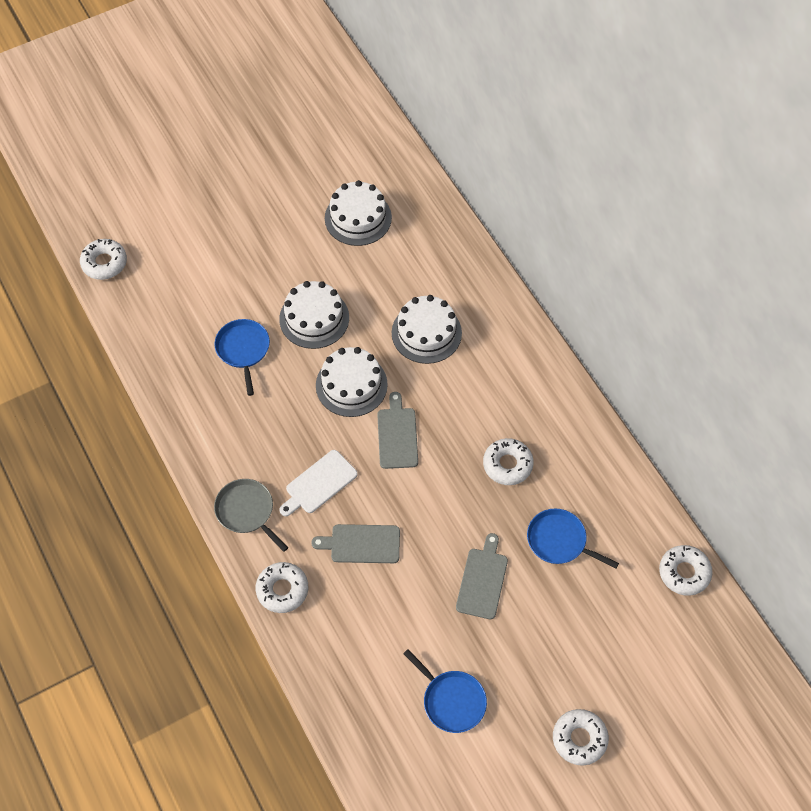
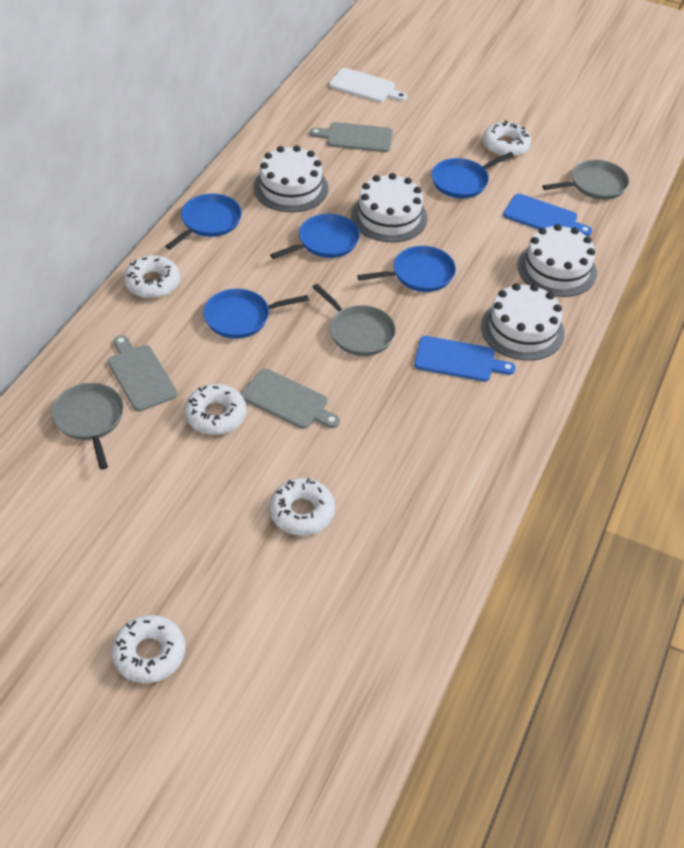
blue cutting board: 0 -> 2
blue pan: 3 -> 5
grey pan: 1 -> 3

